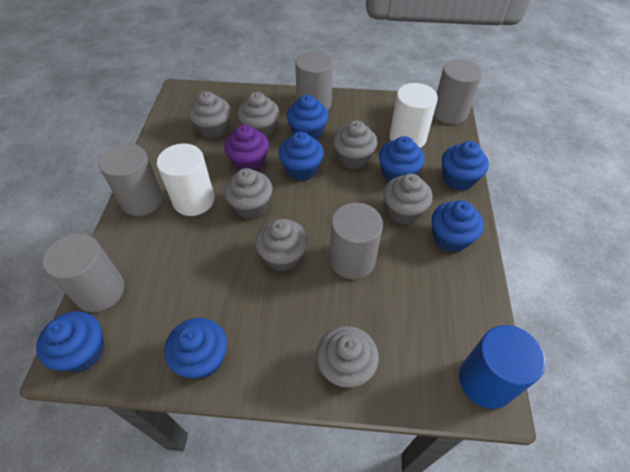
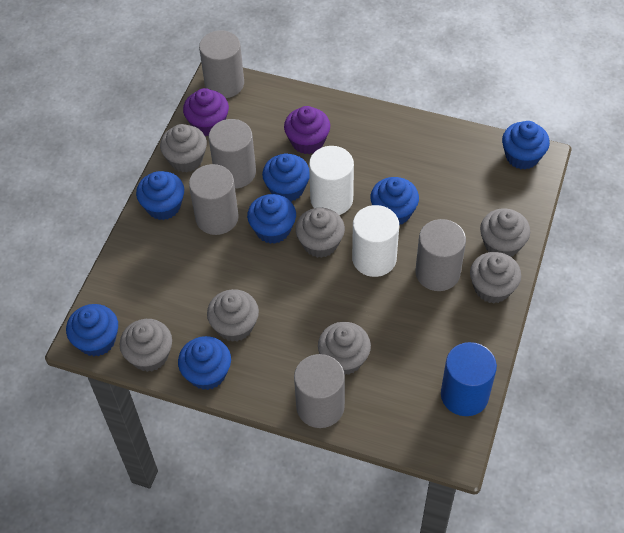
purple cupcake: 1 -> 2

